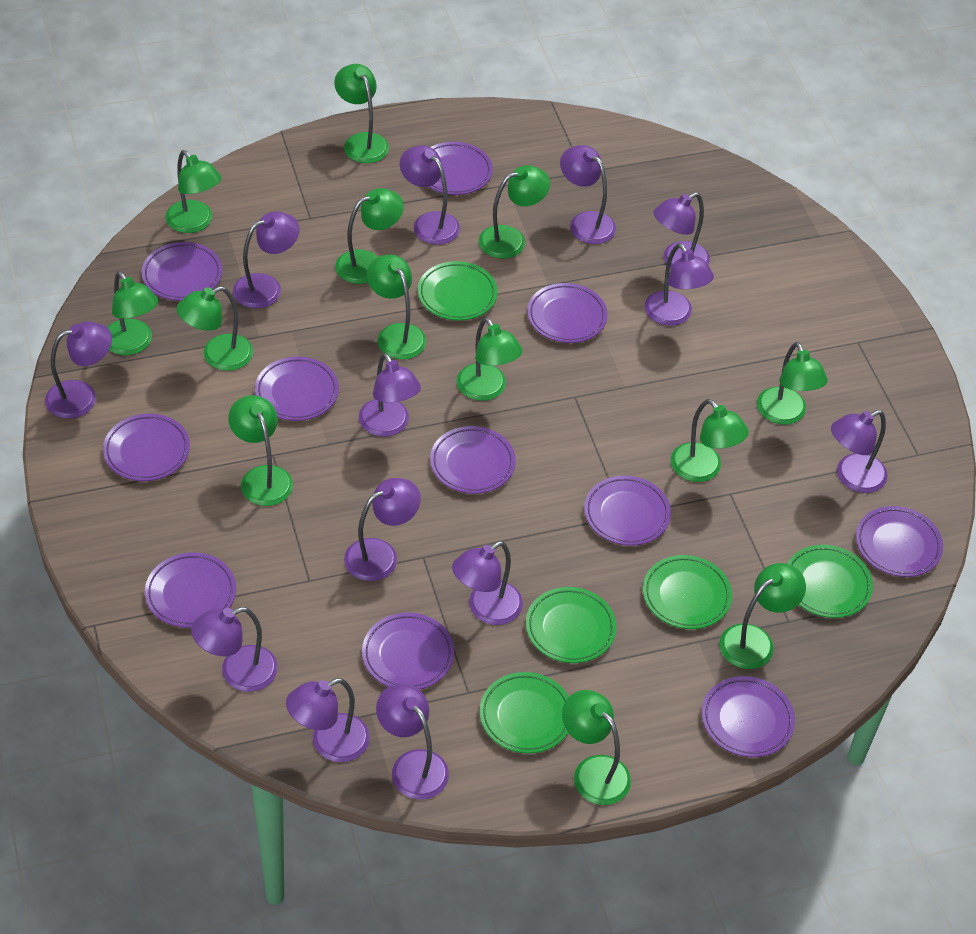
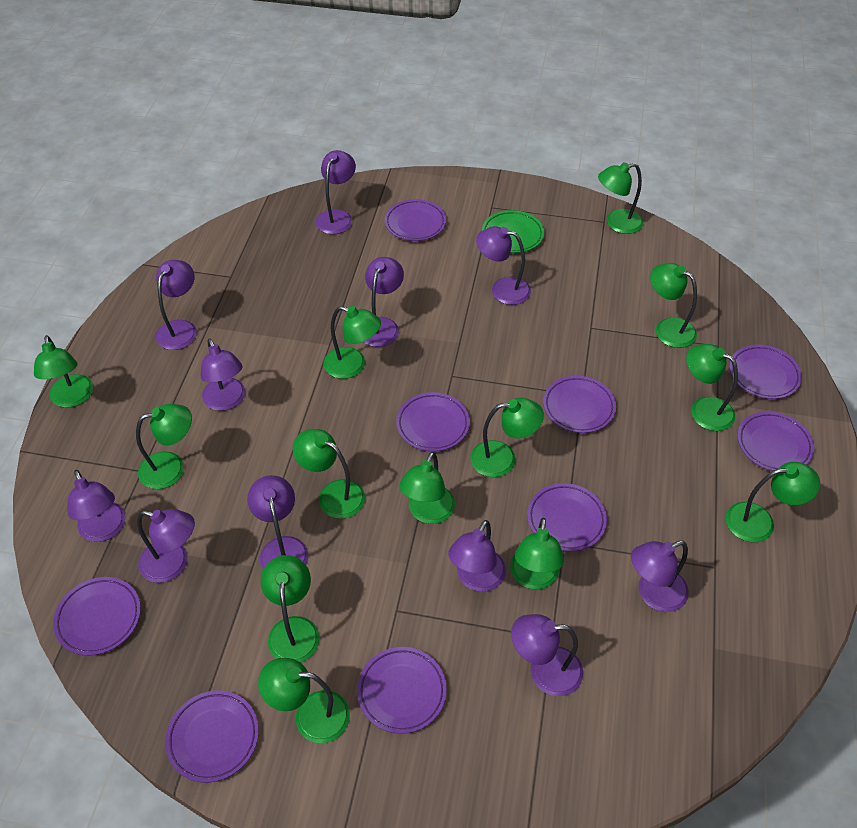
green plate: 5 -> 1
purple lamp: 13 -> 11
purple plate: 11 -> 9

